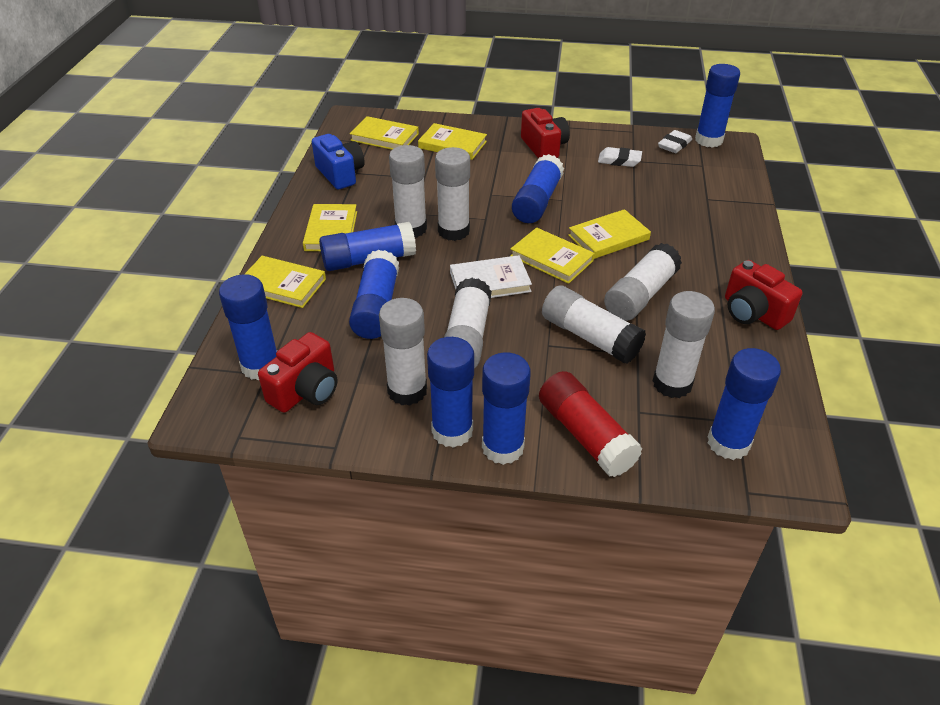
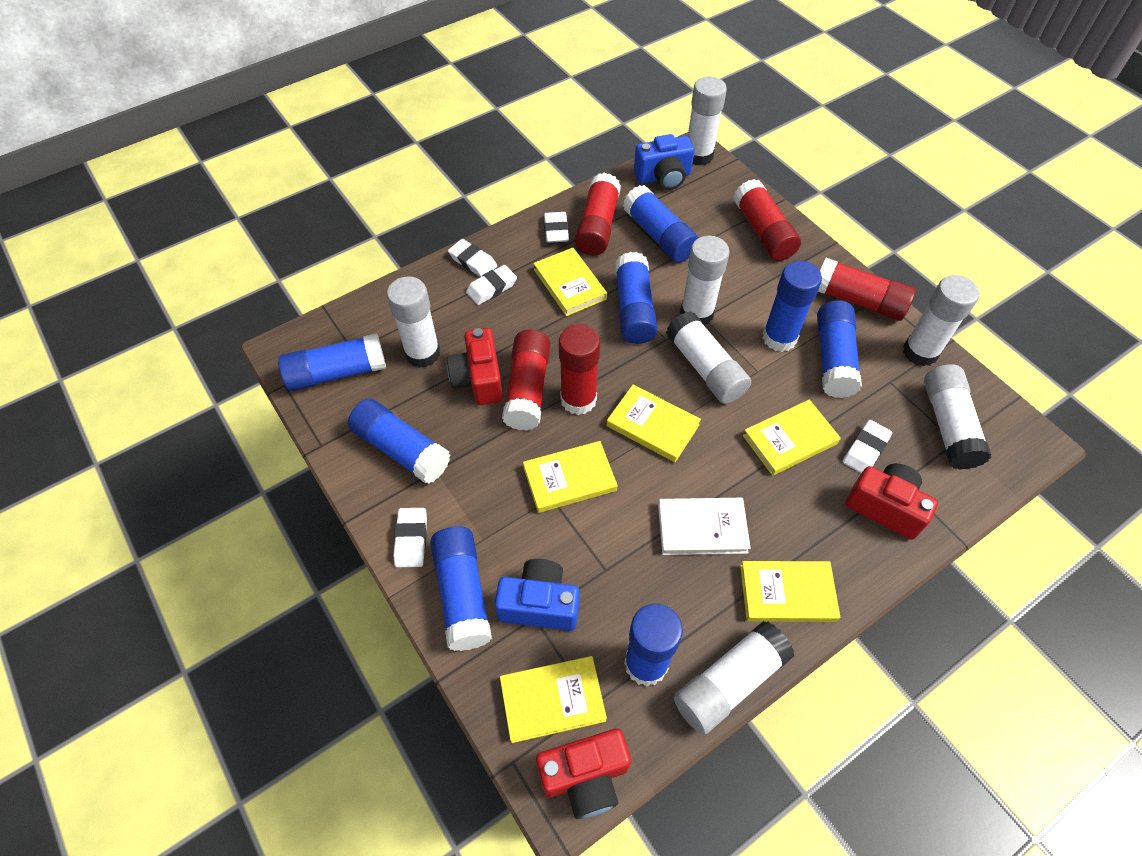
blue camera: 1 -> 2
red glue stick: 1 -> 5
white eraser: 2 -> 5

